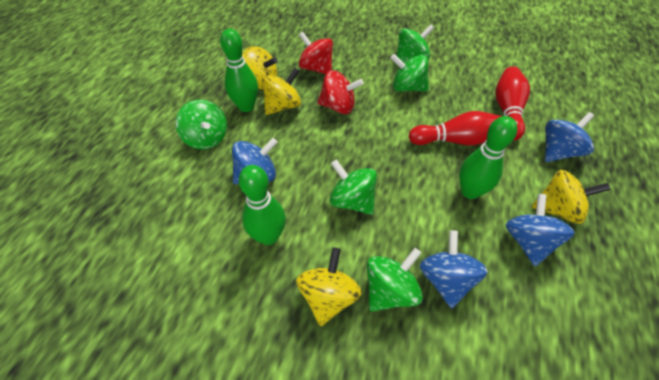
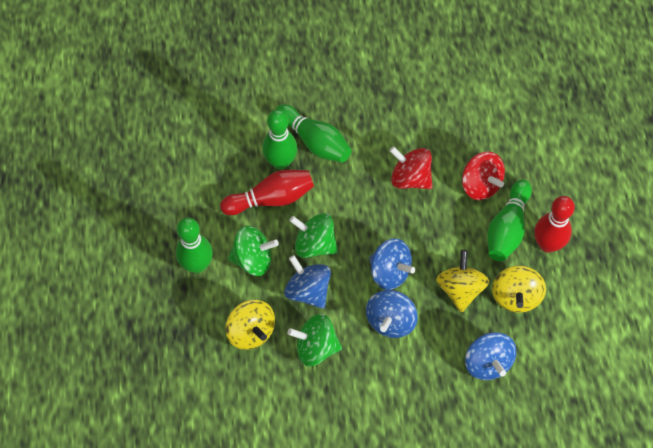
green bowling pin: 3 -> 4
green spinning top: 5 -> 3
yellow spinning top: 4 -> 3

